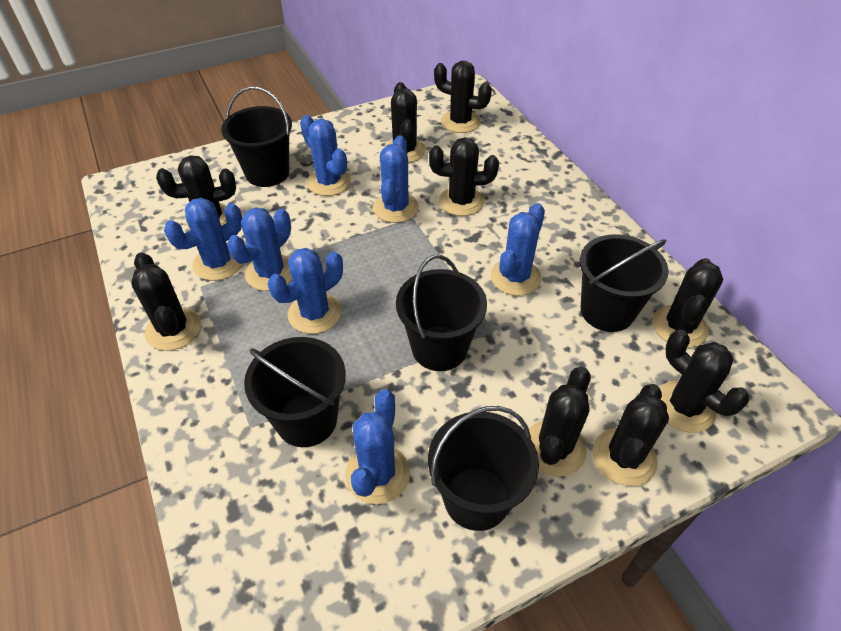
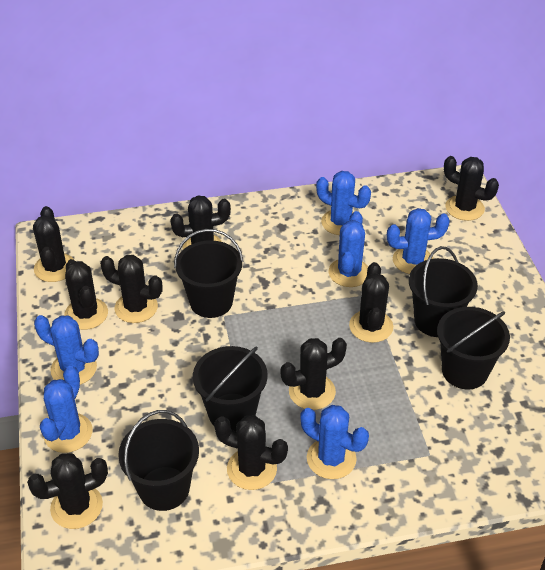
blue cactus: 7 -> 6

